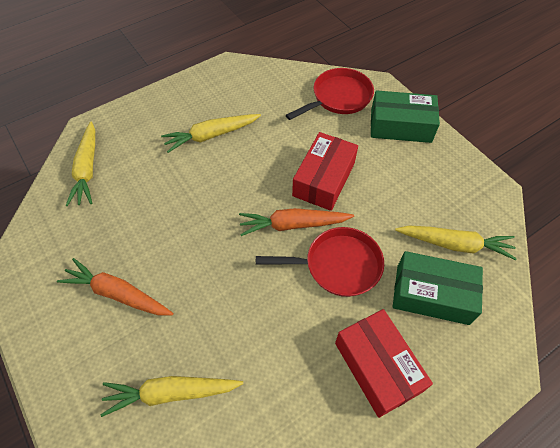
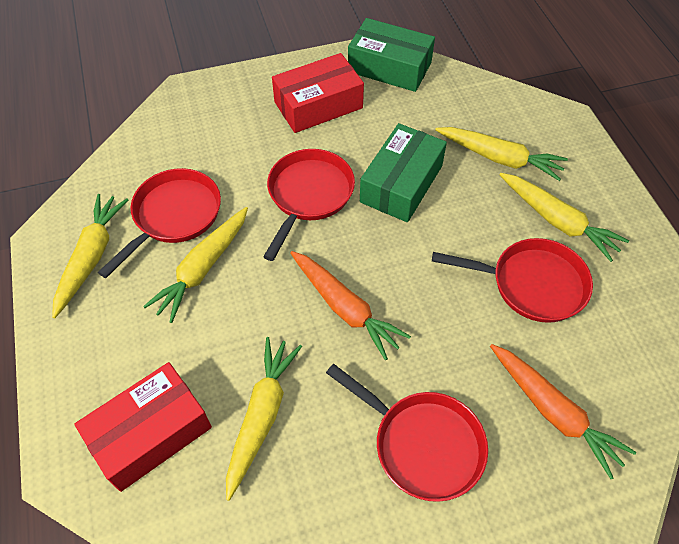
red pan: 2 -> 4
yellow carrot: 4 -> 5

